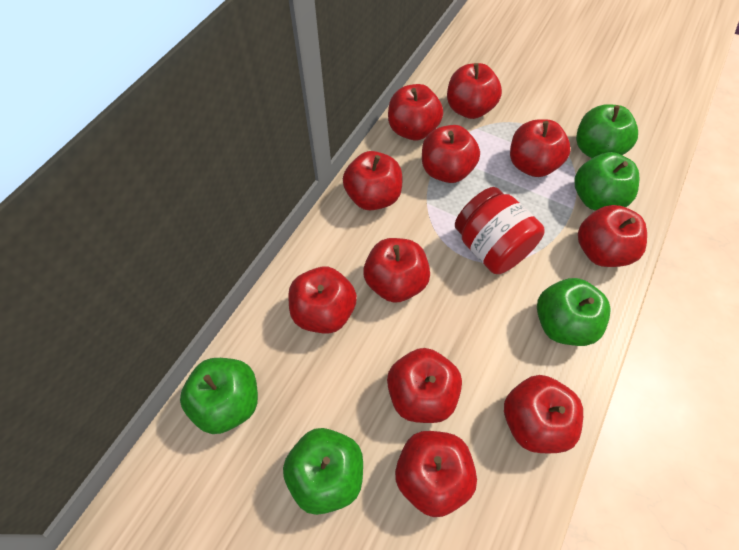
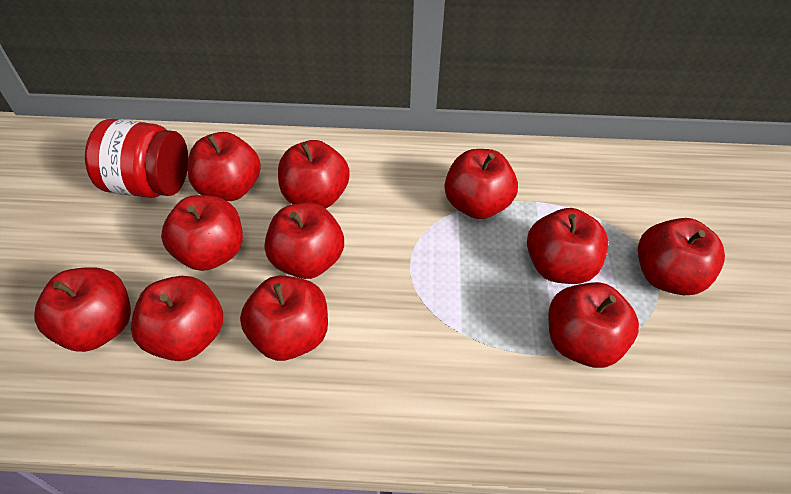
green apple: 5 -> 0

